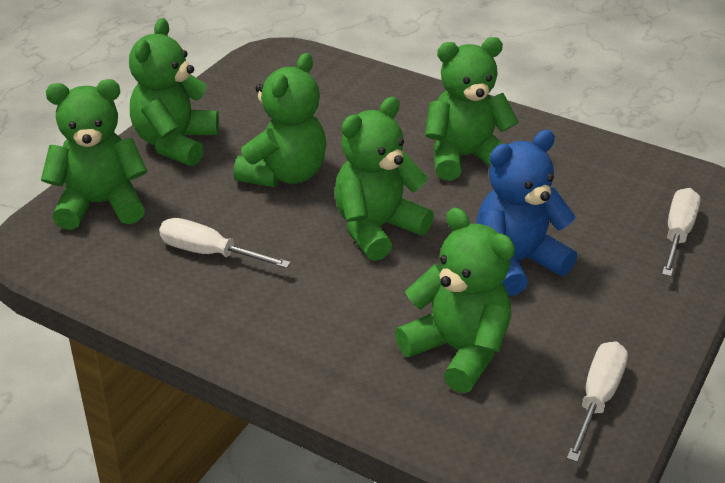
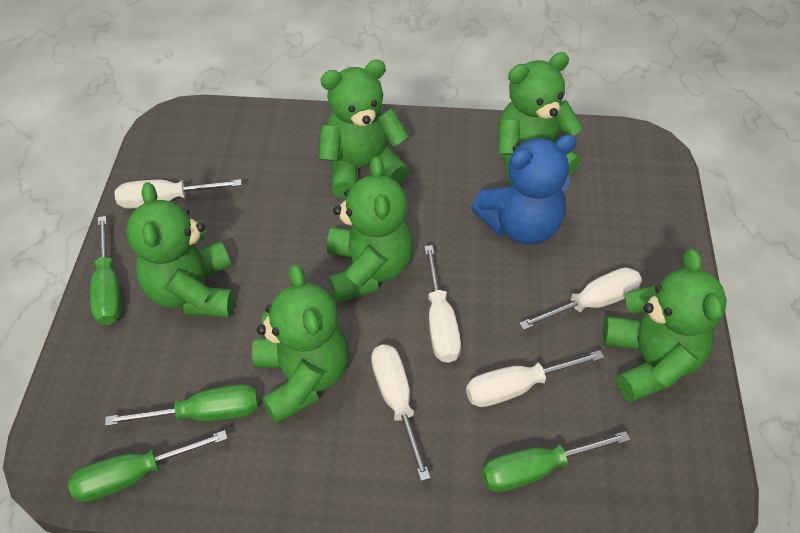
green screwdriver: 0 -> 4
white screwdriver: 3 -> 5

